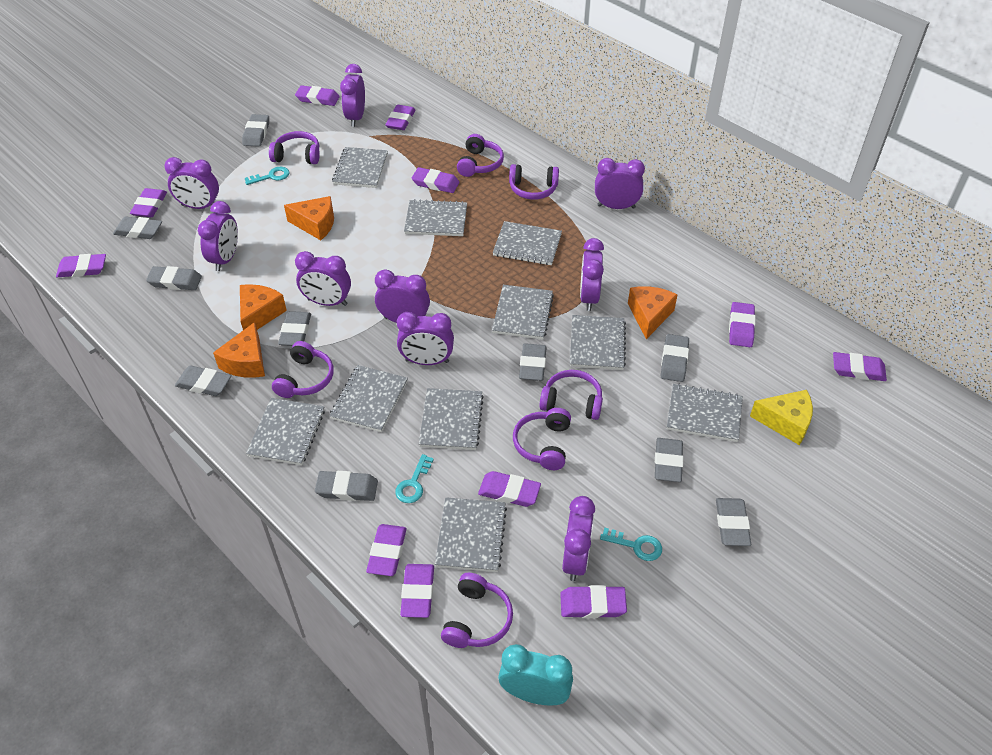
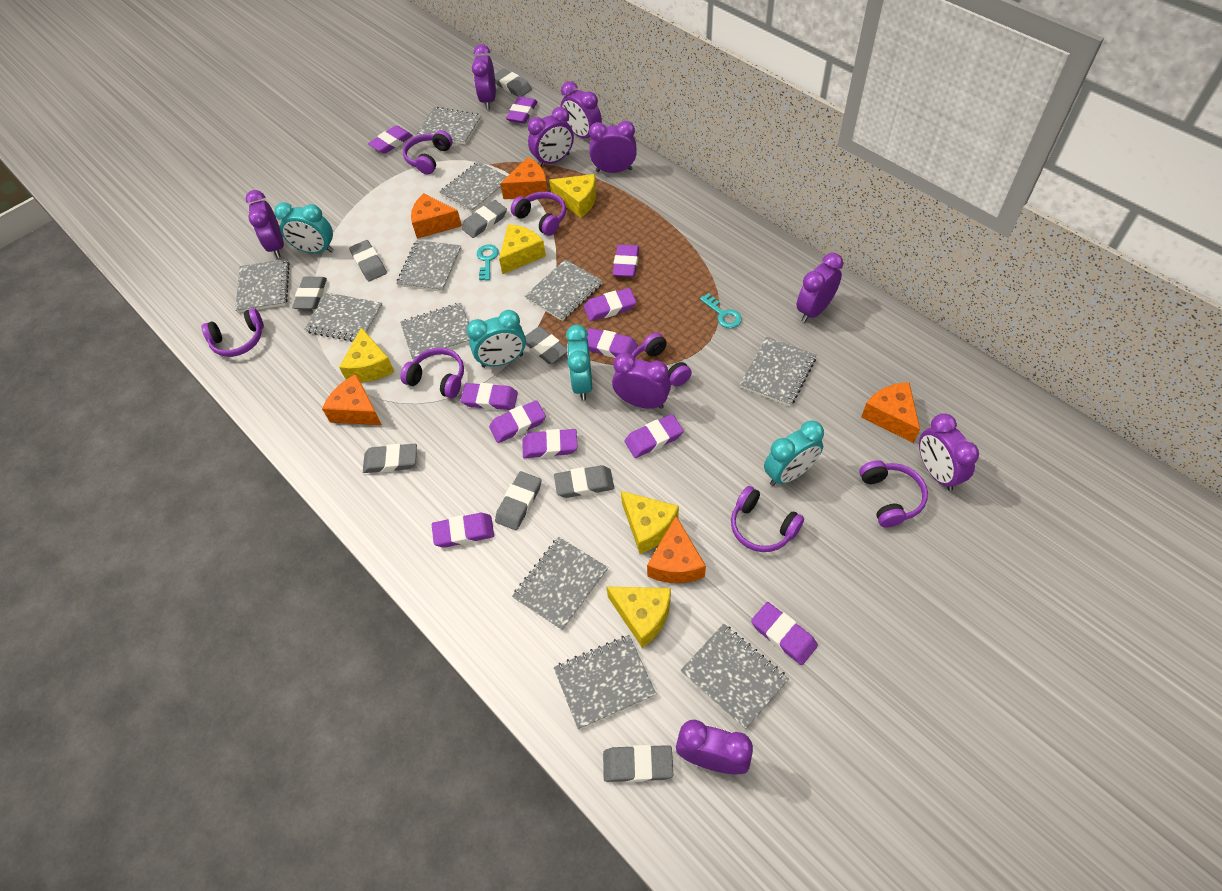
grey eraser: 10 -> 9
grey notebook: 10 -> 11
orange cheese: 4 -> 5
turquoise clock: 1 -> 4
turquoise key: 3 -> 2
yellow cheese: 1 -> 5

